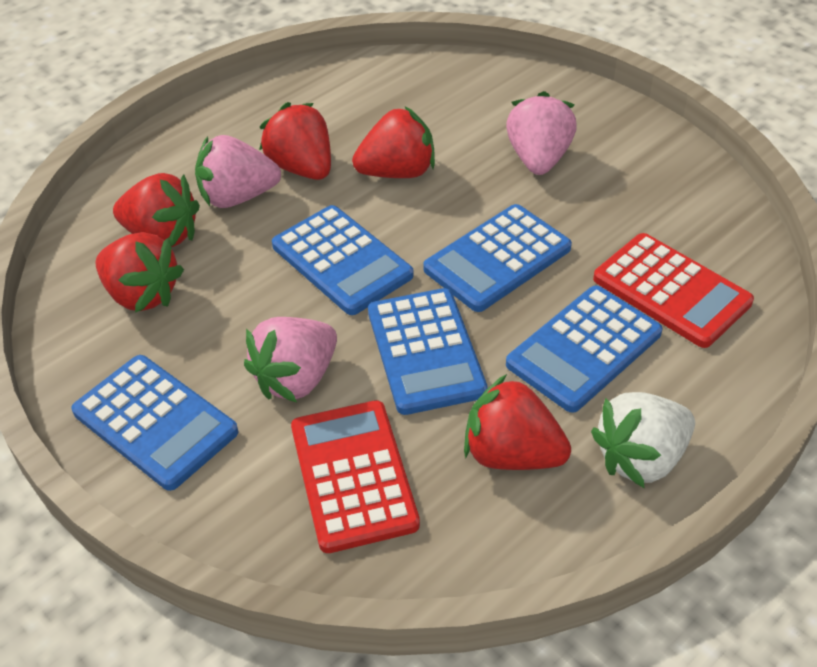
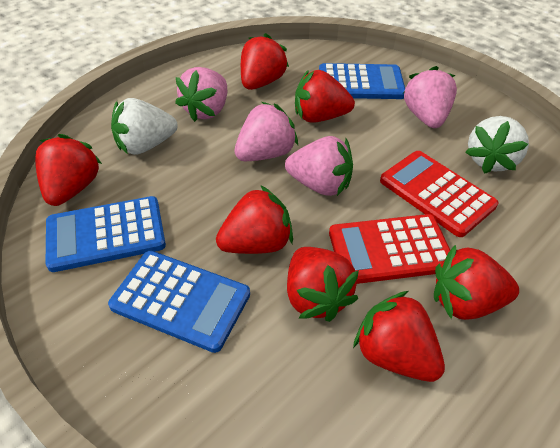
blue calculator: 5 -> 3
pink strawberry: 3 -> 4
red strawberry: 5 -> 7
white strawberry: 1 -> 2

